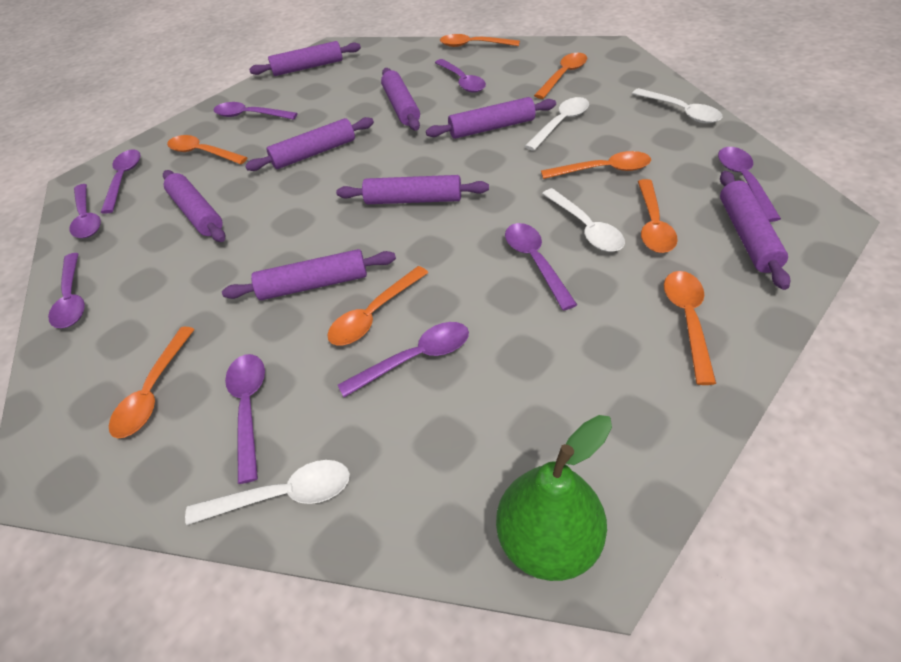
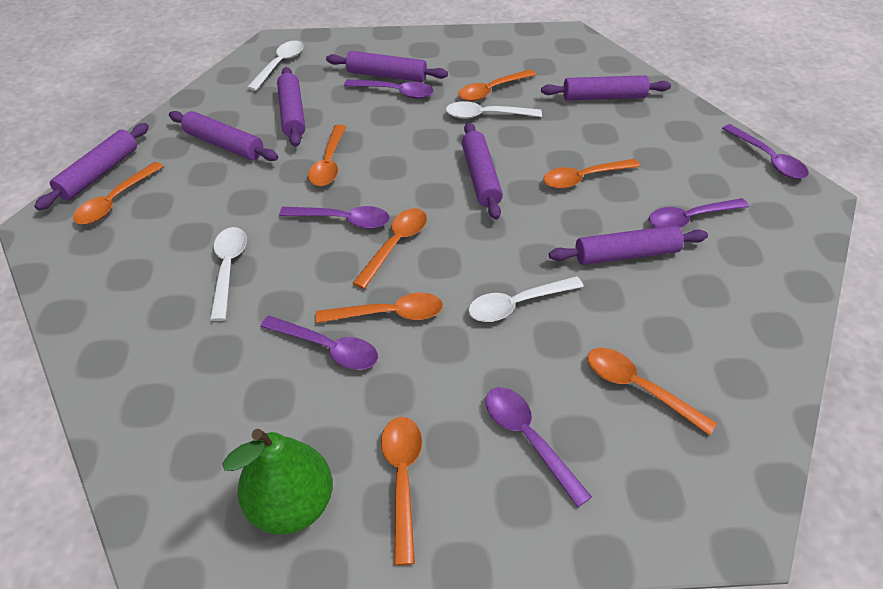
purple rolling pin: 8 -> 7
purple spoon: 9 -> 6

